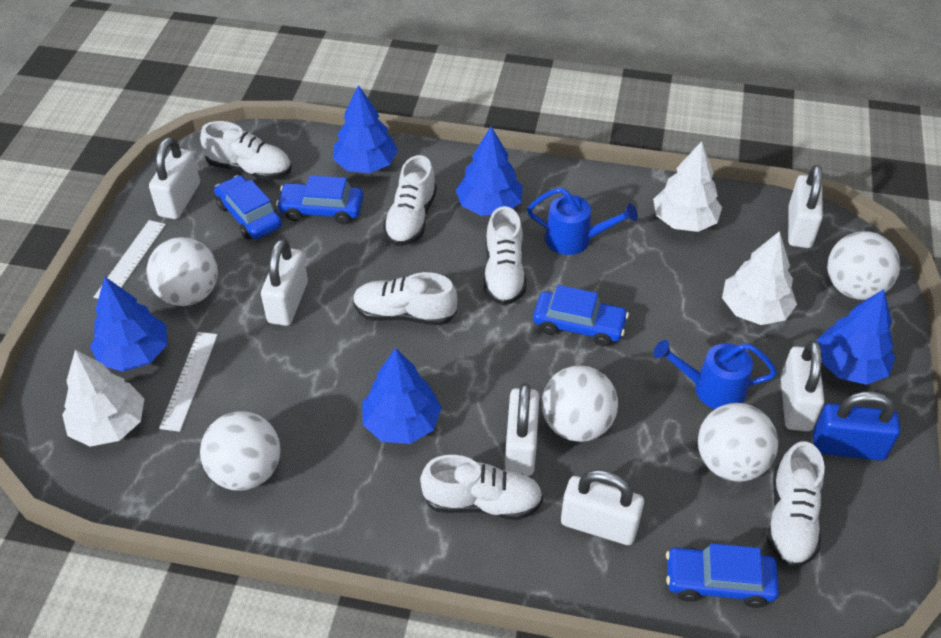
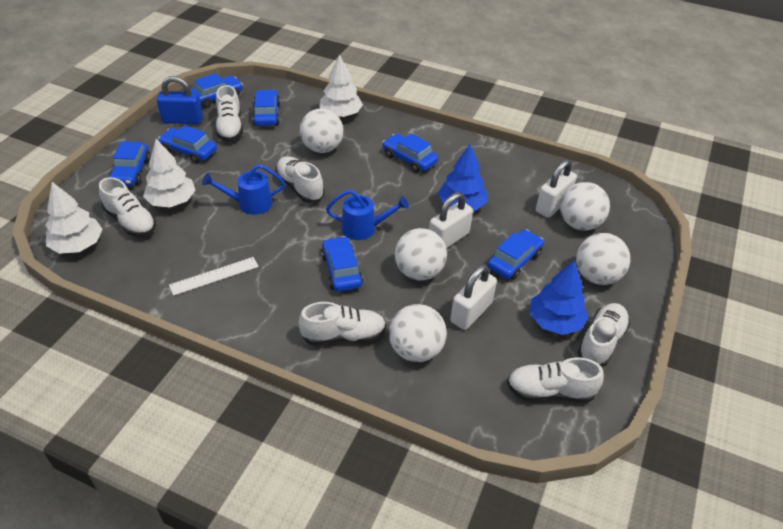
blue car: 4 -> 7
blue tree: 5 -> 2
white padlock: 6 -> 3
white ruler: 2 -> 1

